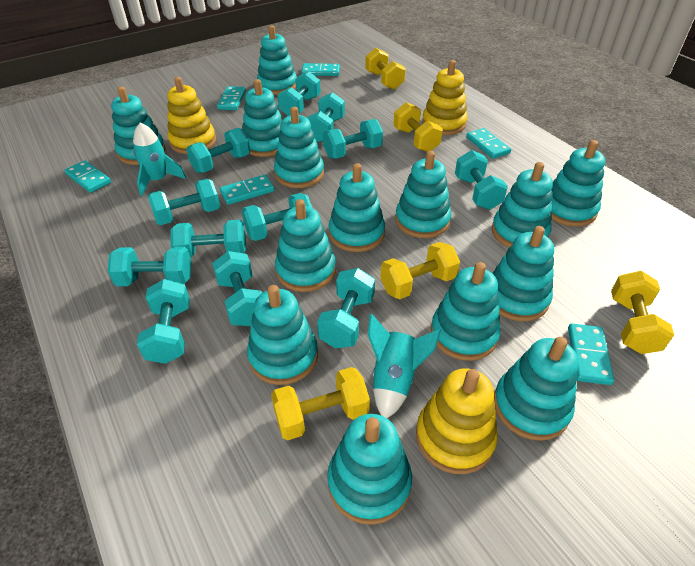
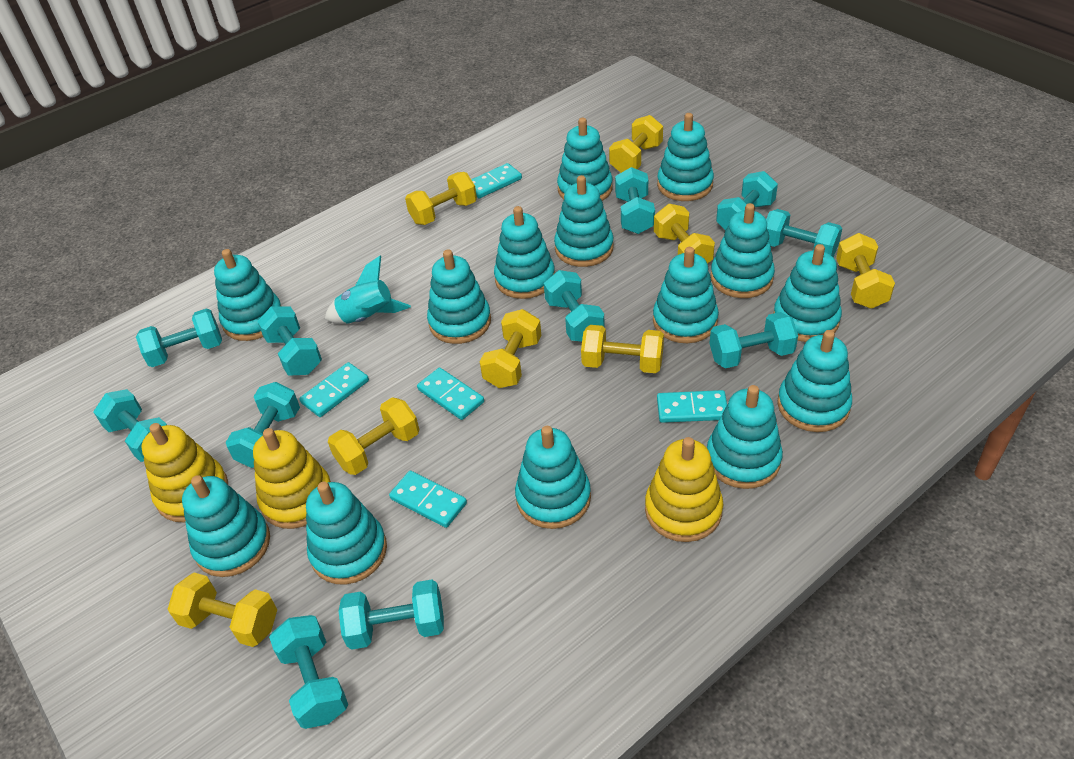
turquoise domino: 6 -> 5
turquoise dumbbell: 12 -> 11
turquoise rocket: 2 -> 1
yellow dumbbell: 5 -> 8

